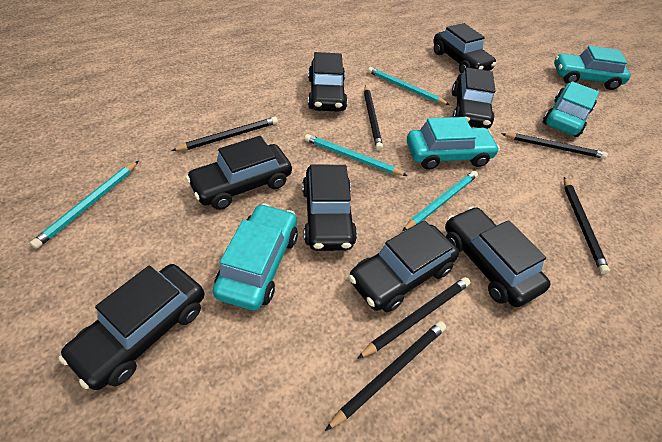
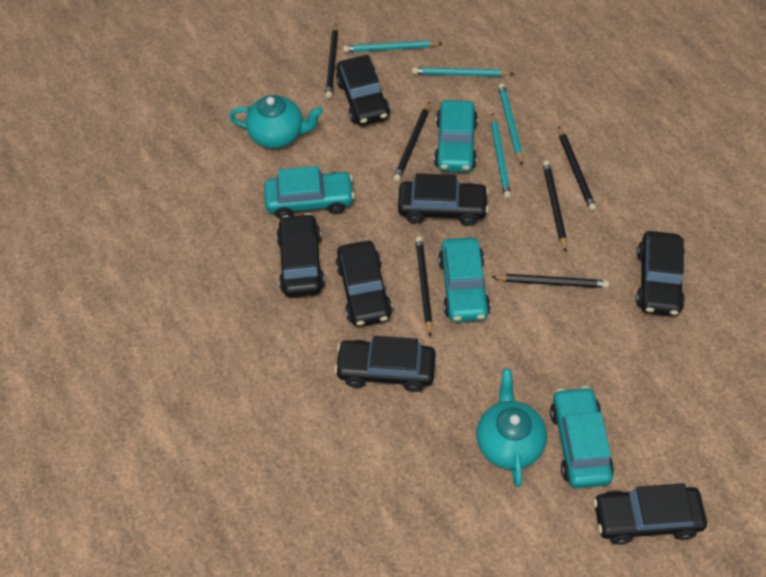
black car: 8 -> 7
turquoise teapot: 0 -> 2

